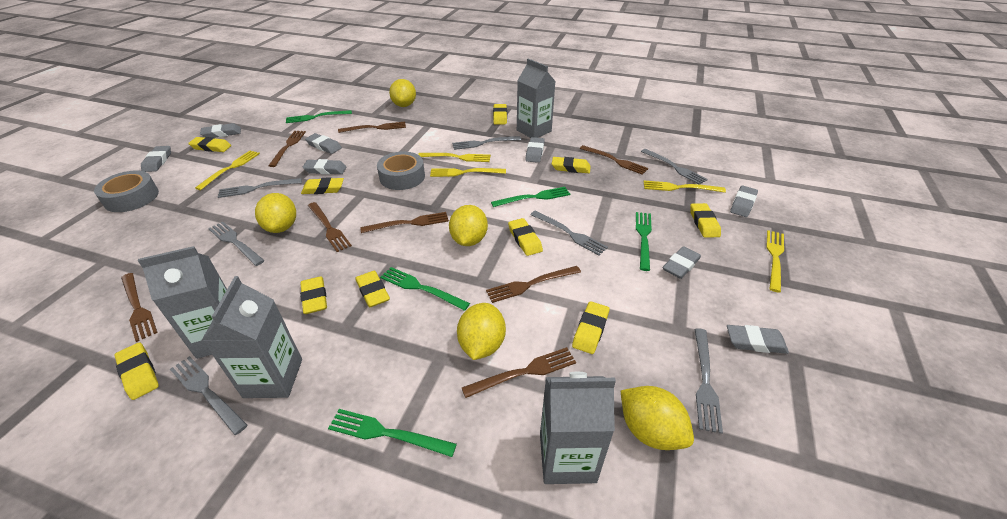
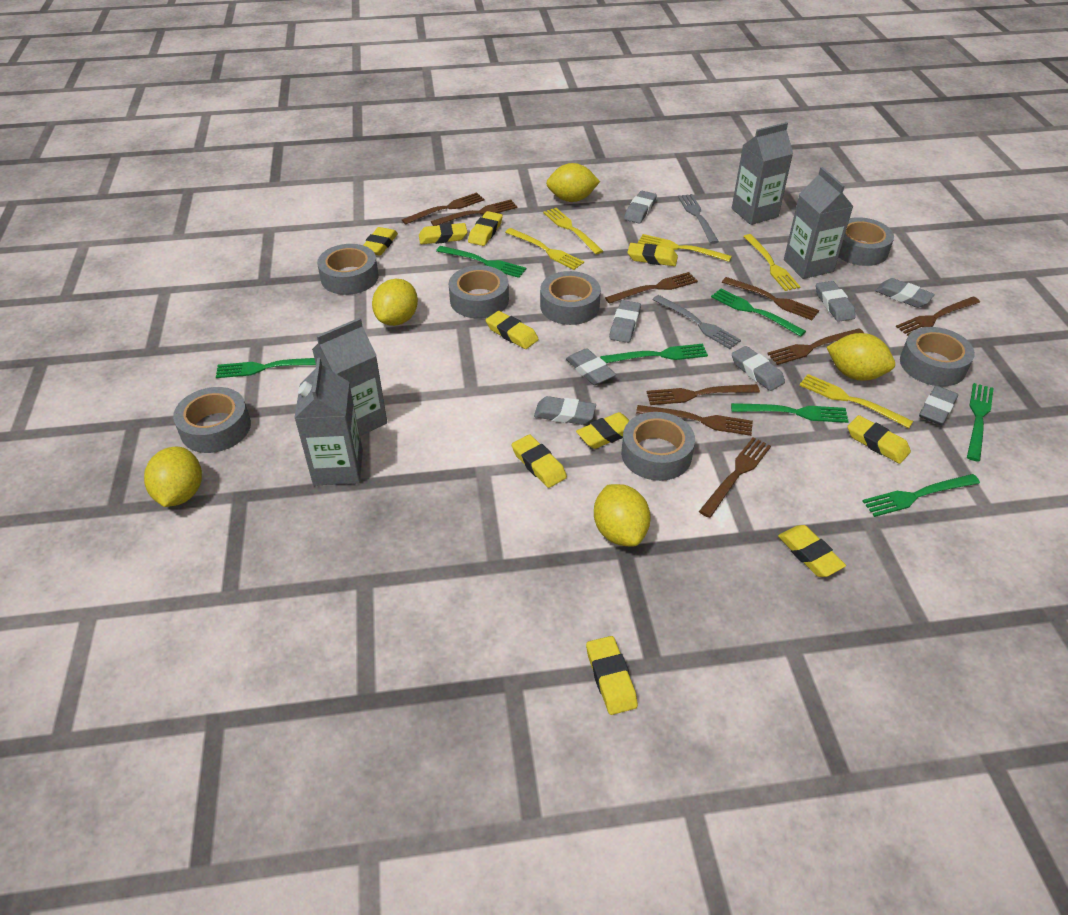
brown fork: 8 -> 9
green fork: 5 -> 7
grey fork: 7 -> 2
grey tape: 2 -> 7

